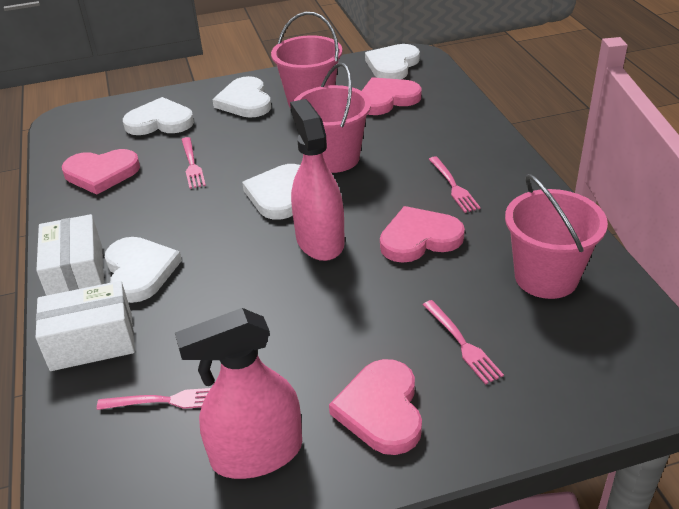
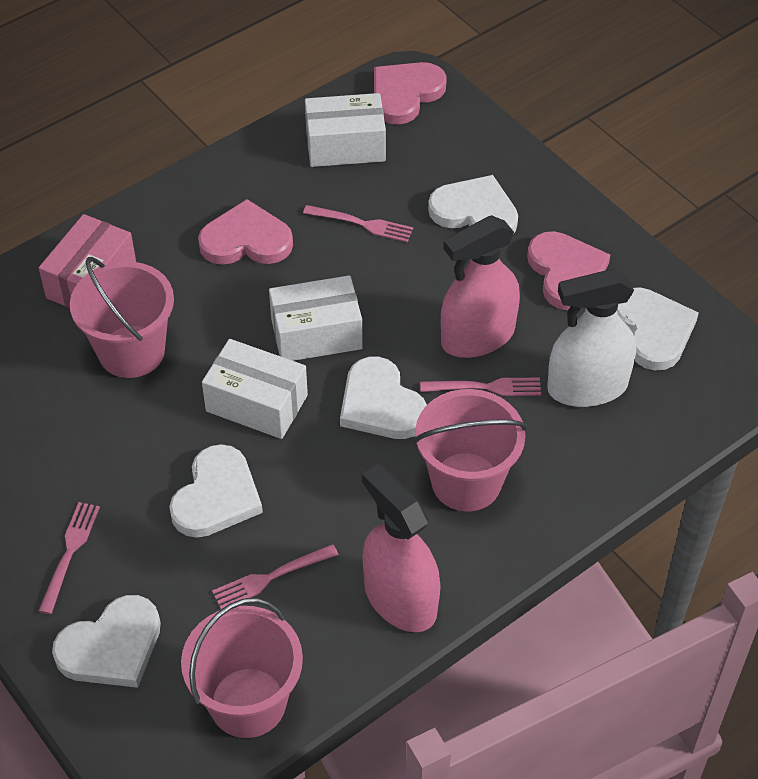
pink box: 0 -> 1
pink heart: 4 -> 3
white box: 2 -> 3
white spray bottle: 0 -> 1

